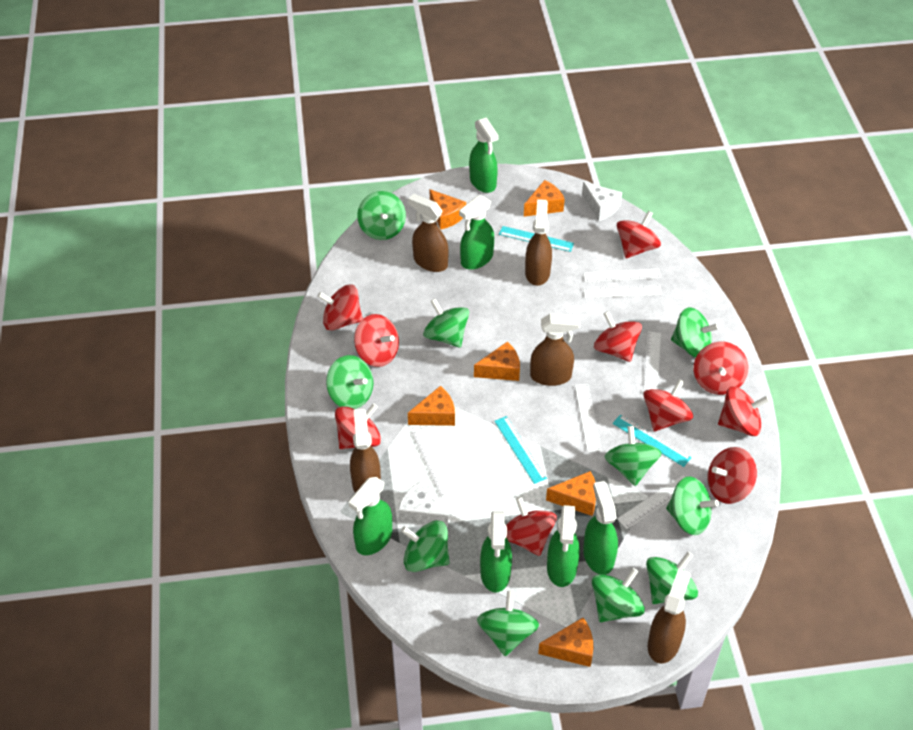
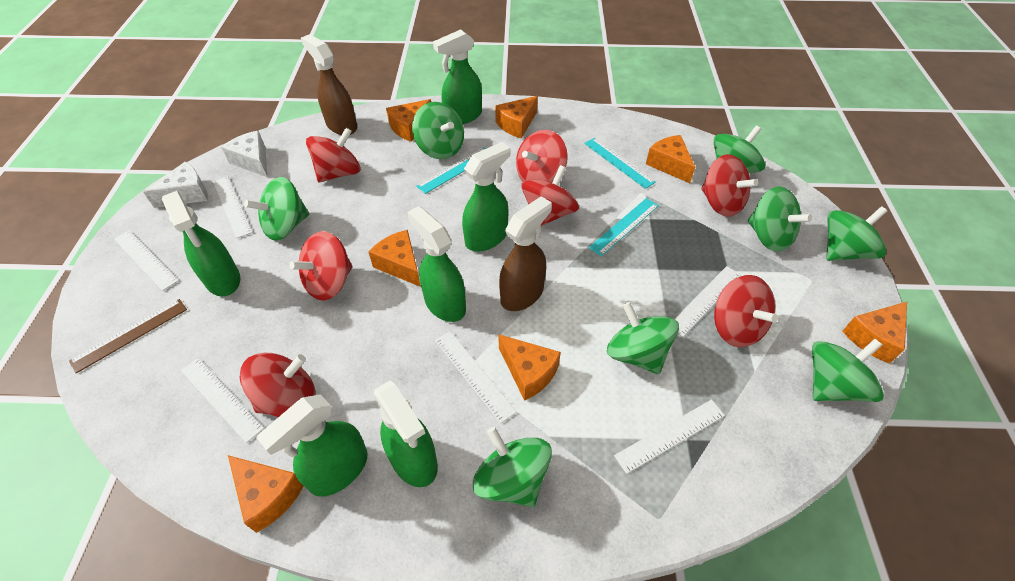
brown ruler: 0 -> 1
brown spray bottle: 5 -> 2
green spinning top: 10 -> 8
orange cheese: 6 -> 7
red spinning top: 10 -> 7

